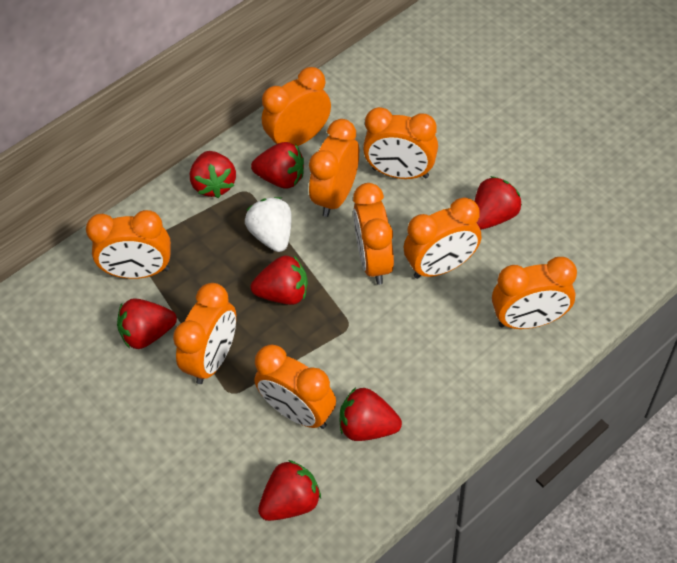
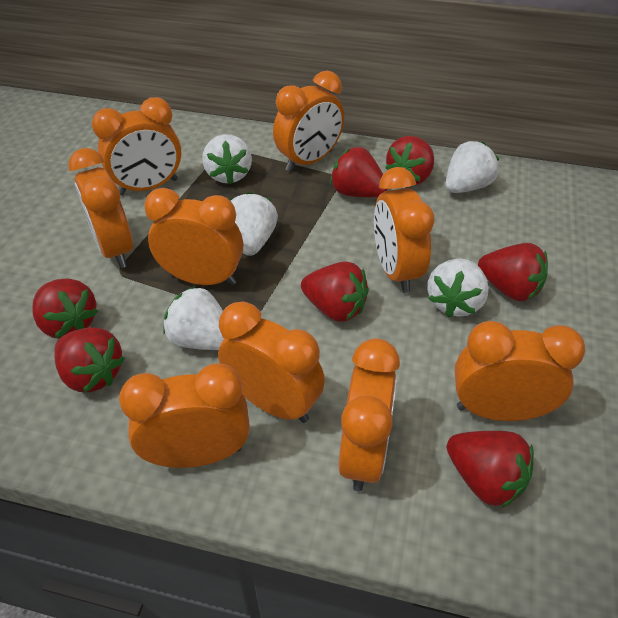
white strawberry: 1 -> 5

